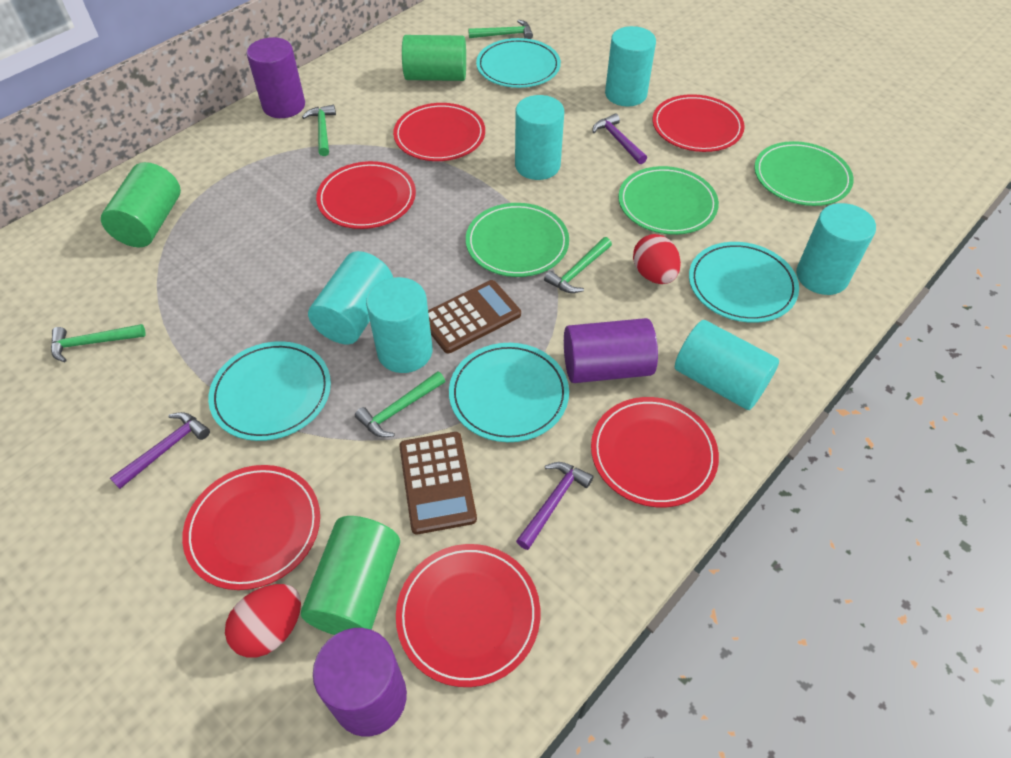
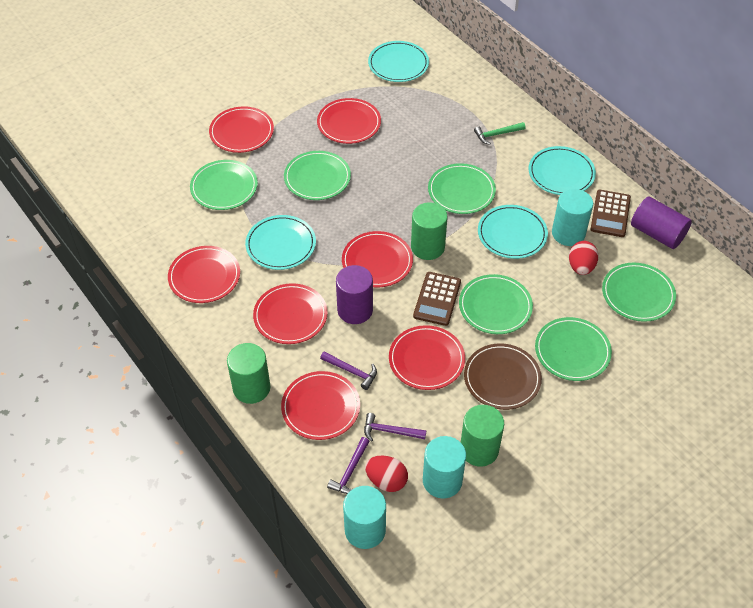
brown plate: 0 -> 1
green hammer: 5 -> 1
green plate: 3 -> 6
purple cylinder: 3 -> 2
red plate: 6 -> 7
turquoise cylinder: 6 -> 3

